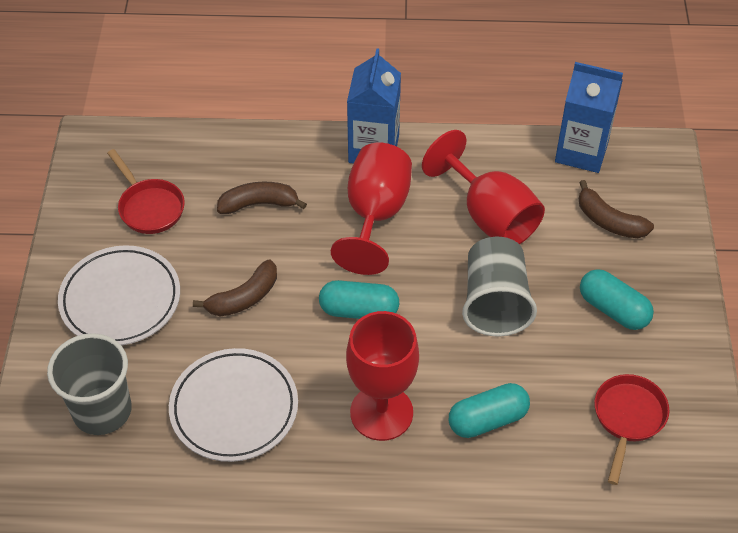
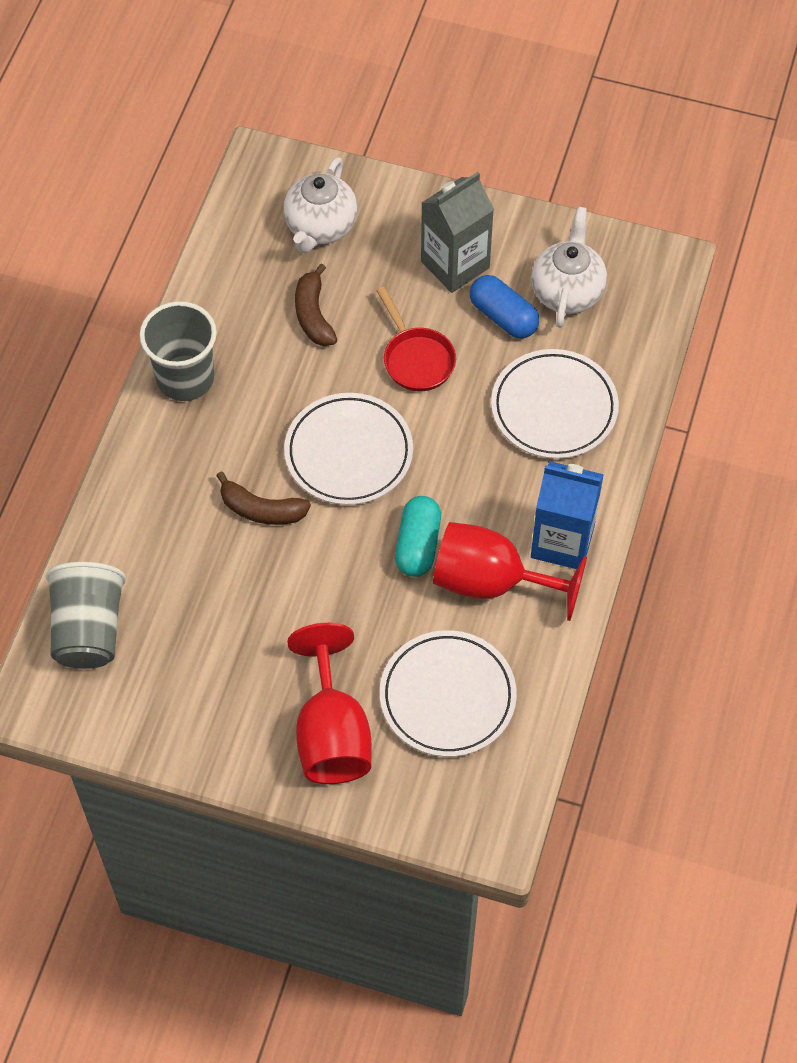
blue capsule: 0 -> 1
blue carton: 2 -> 1
brown banana: 3 -> 2
grey carton: 0 -> 1
red goblet: 3 -> 2
red pan: 2 -> 1
turquoise capsule: 3 -> 1
white plate: 2 -> 3
white teapot: 0 -> 2

